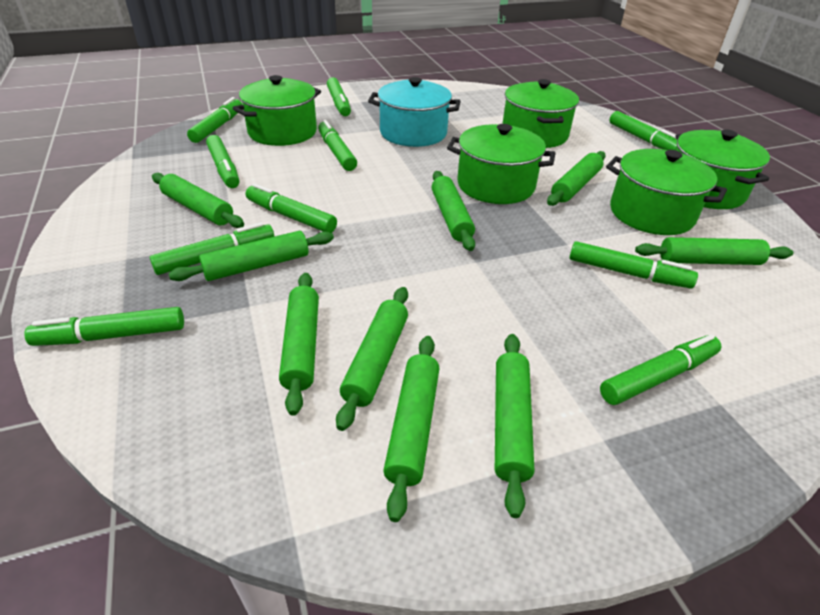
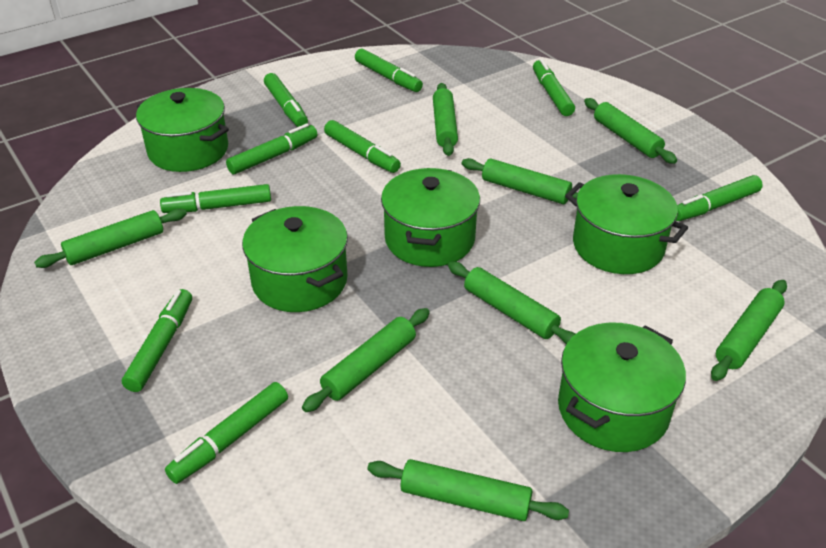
green marker: 10 -> 9
green rolling pin: 9 -> 8
turquoise pot: 1 -> 0

